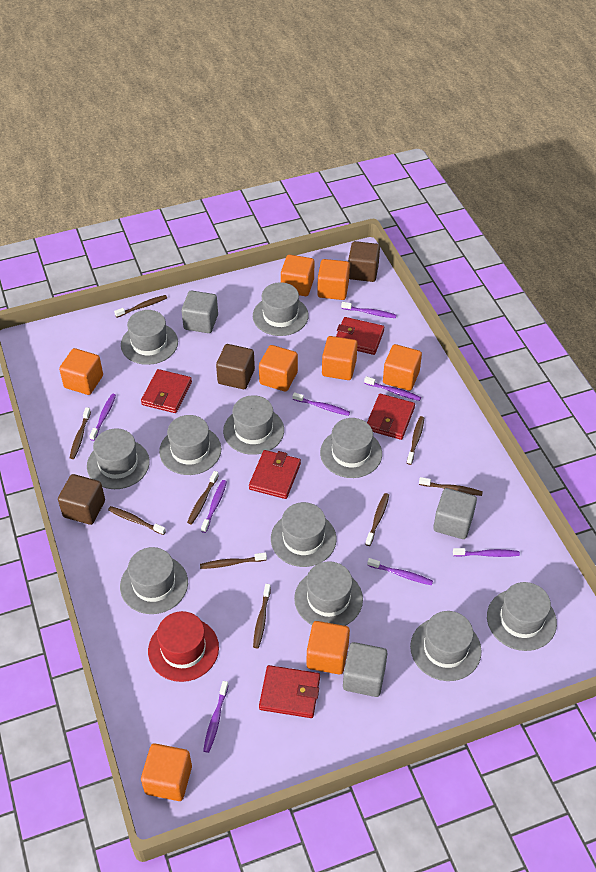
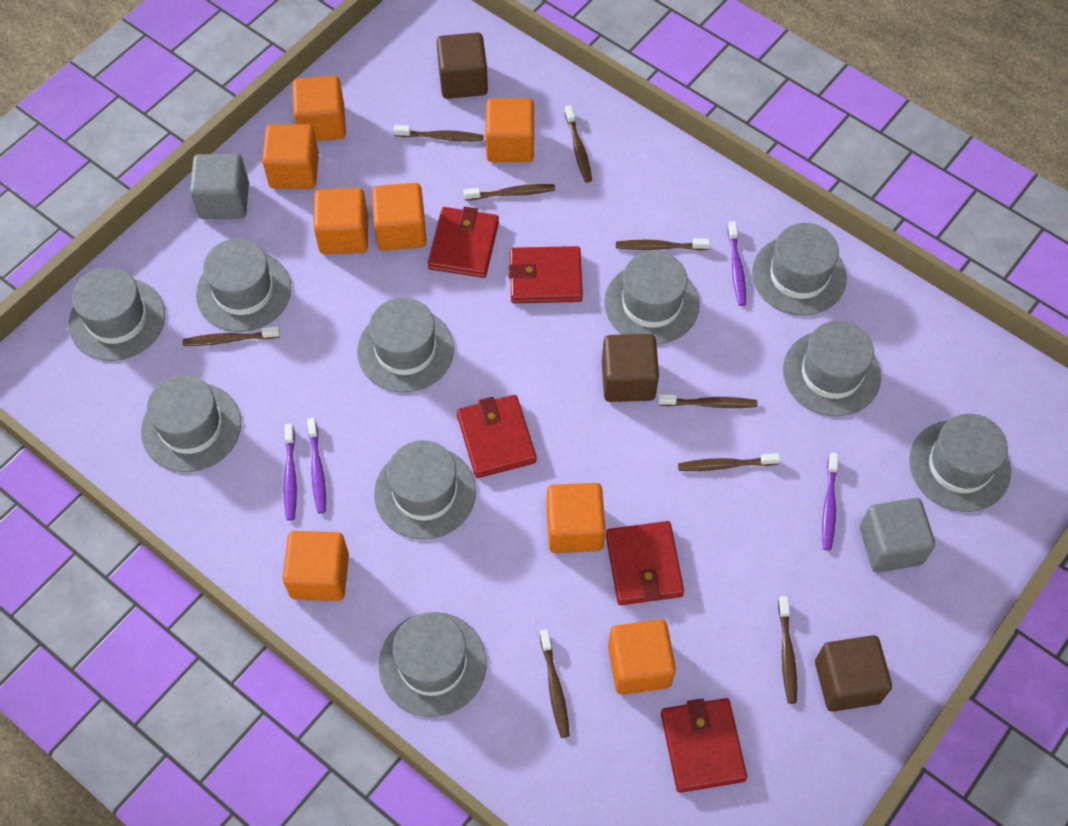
grey cube: 3 -> 2
grey hat: 11 -> 10
purple toothbrush: 8 -> 4
red hat: 1 -> 0

